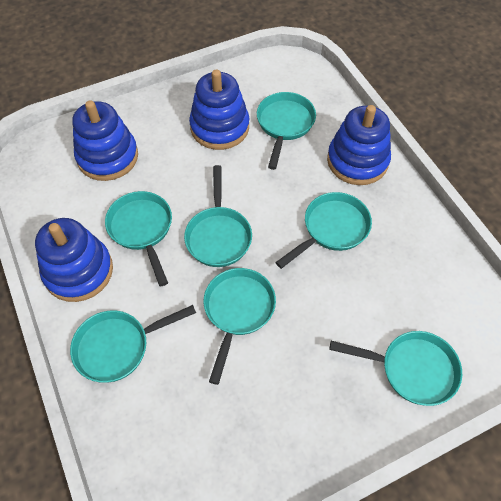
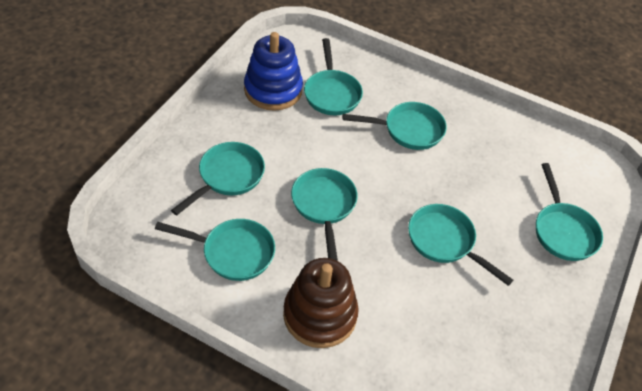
blue stacking toy: 4 -> 1
brown stacking toy: 0 -> 1

